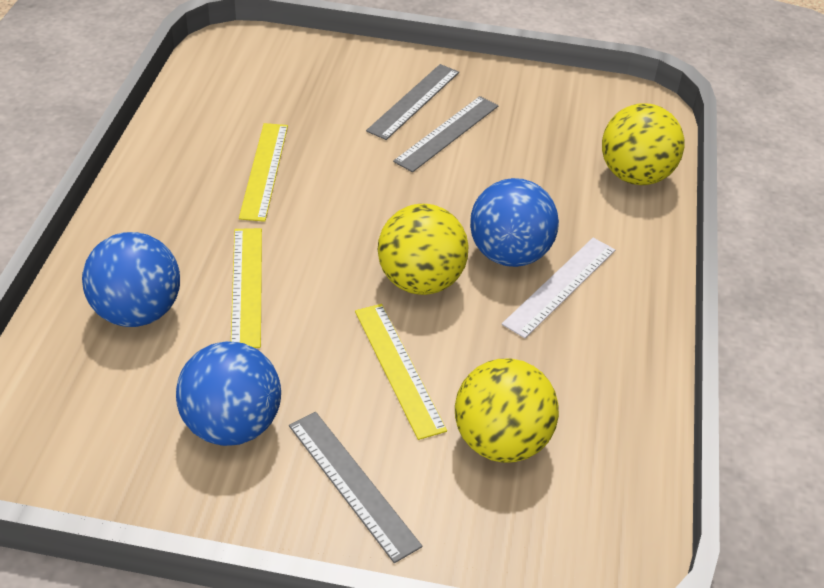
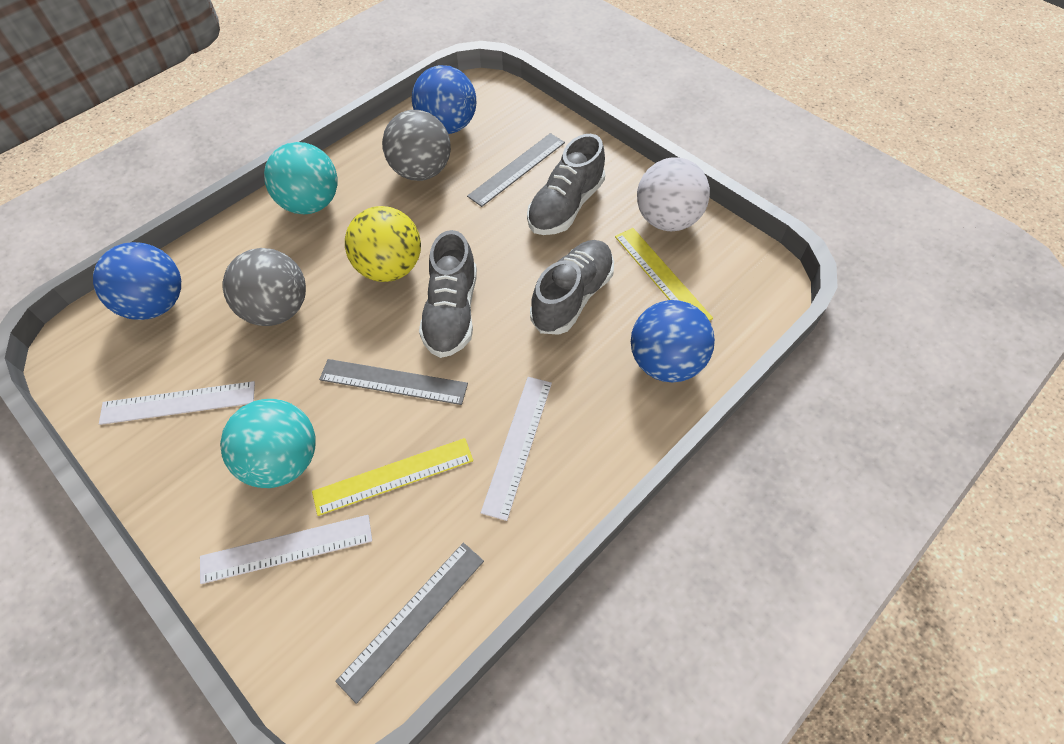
grey ball: 0 -> 2
grey shoe: 0 -> 3
turquoise ball: 0 -> 2
white ball: 0 -> 1
white ruler: 1 -> 3
yellow ball: 3 -> 1
yellow ruler: 3 -> 2

